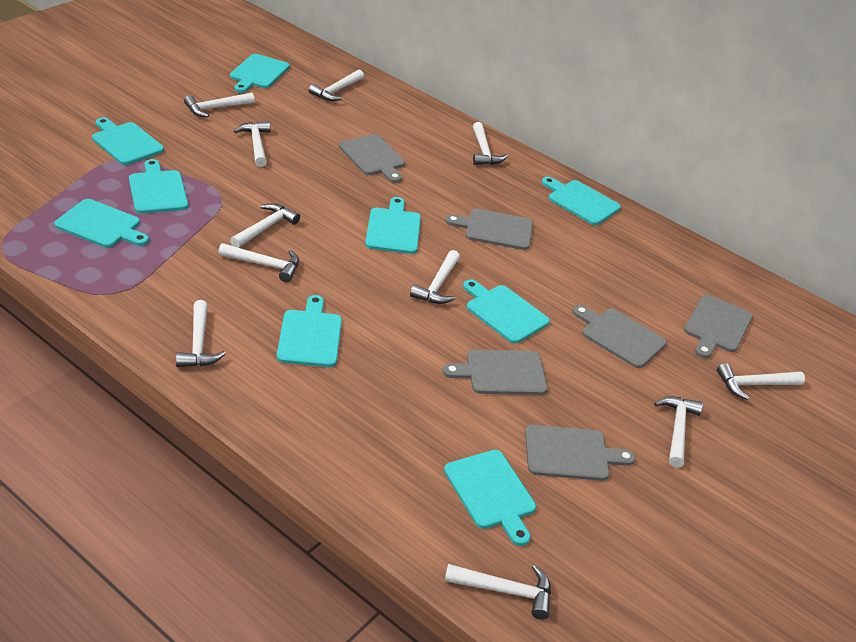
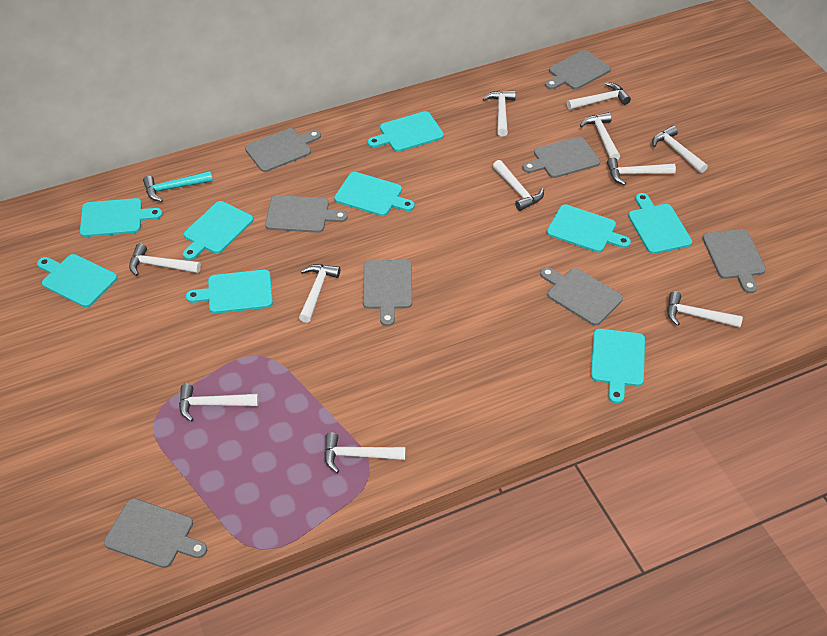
grey cutting board: 6 -> 8
turquoise hammer: 0 -> 1

